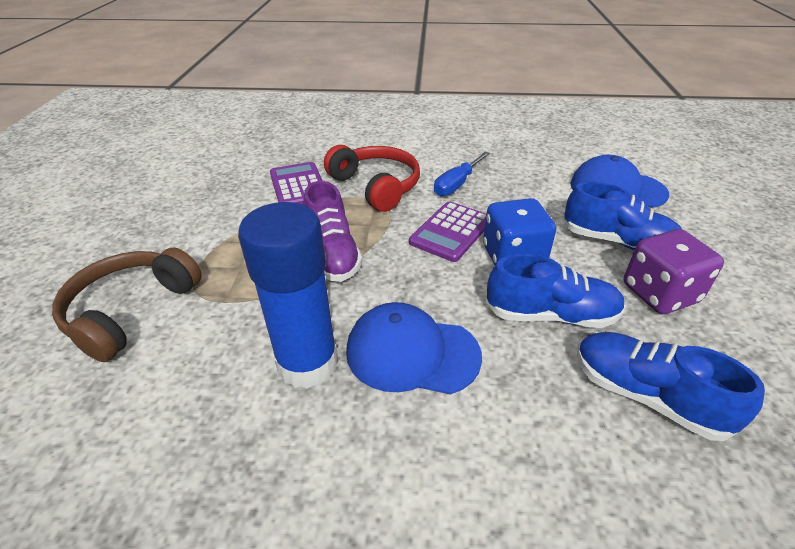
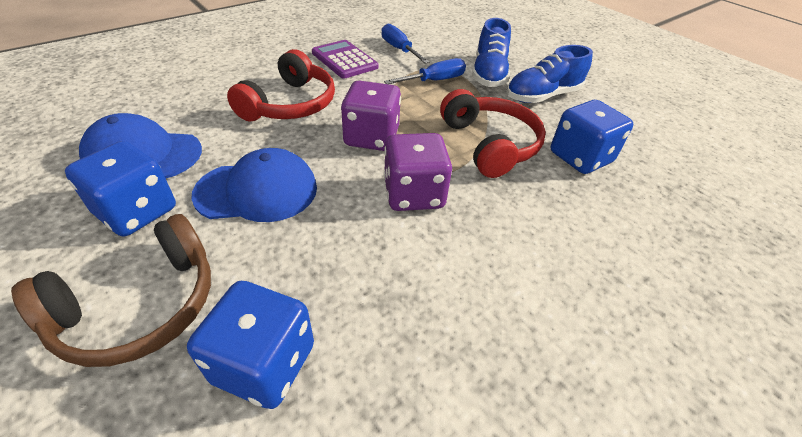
blue dice: 1 -> 3
blue glue stick: 1 -> 0
blue screwdriver: 1 -> 2
blue shoe: 3 -> 2
purple calculator: 2 -> 1
purple dice: 1 -> 2
purple shoe: 1 -> 0
red headphones: 1 -> 2

